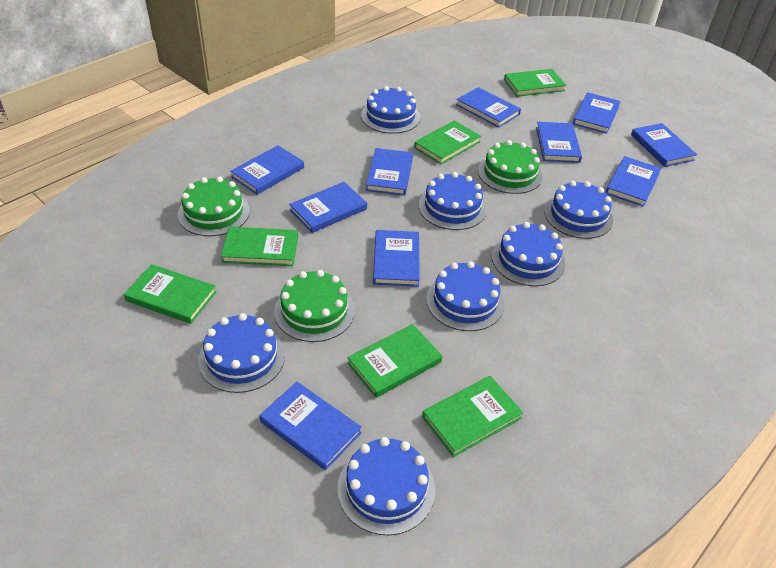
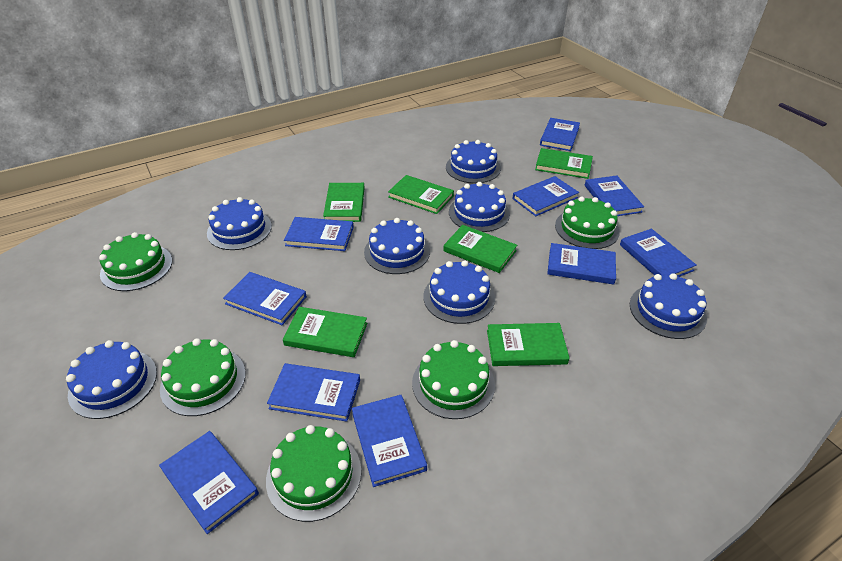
green cake: 3 -> 5

